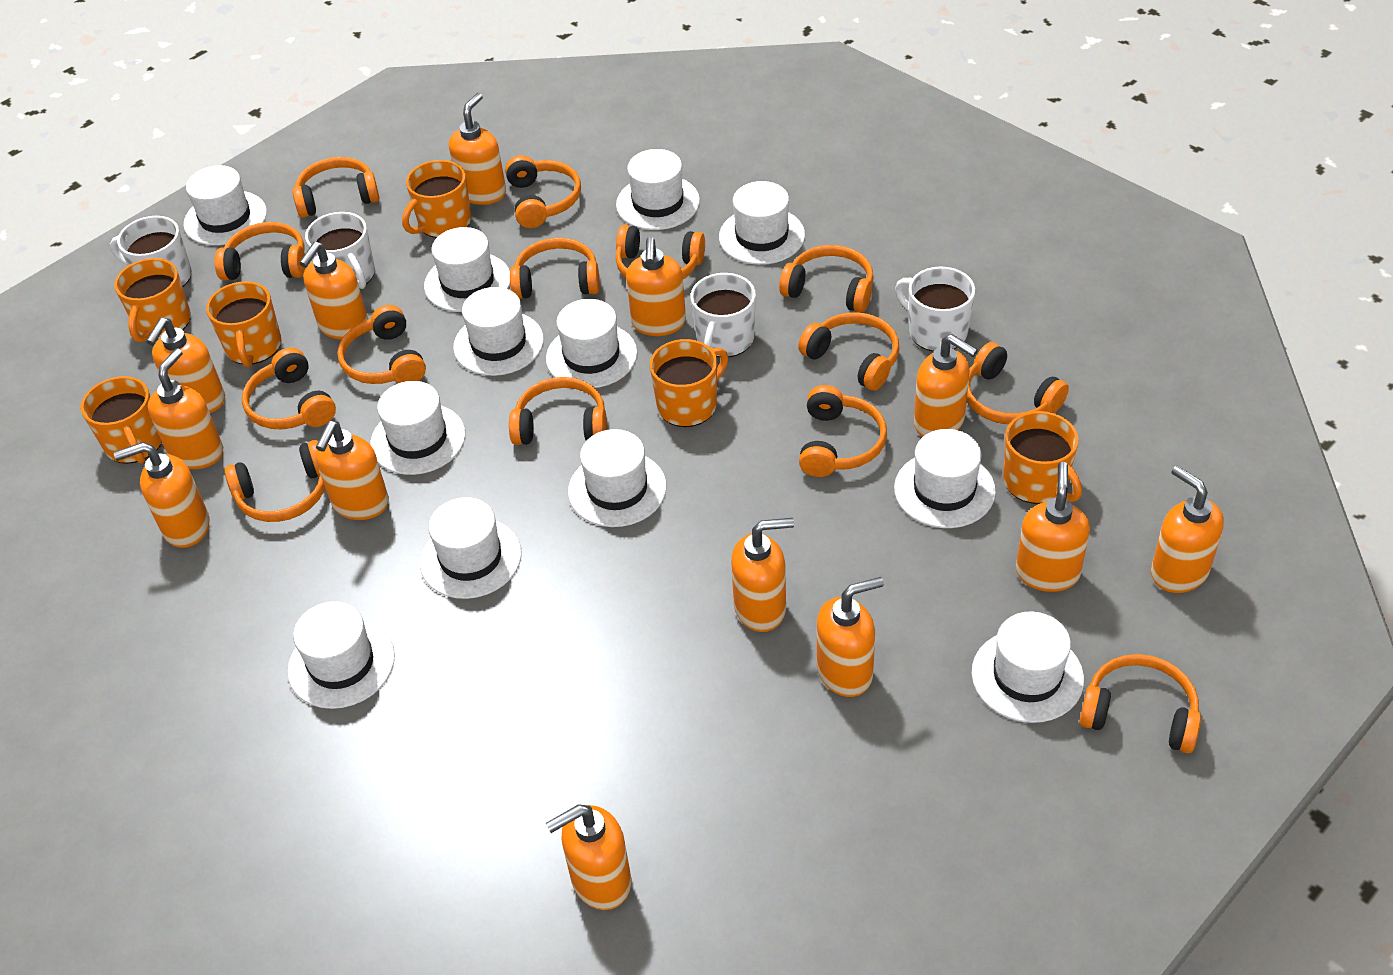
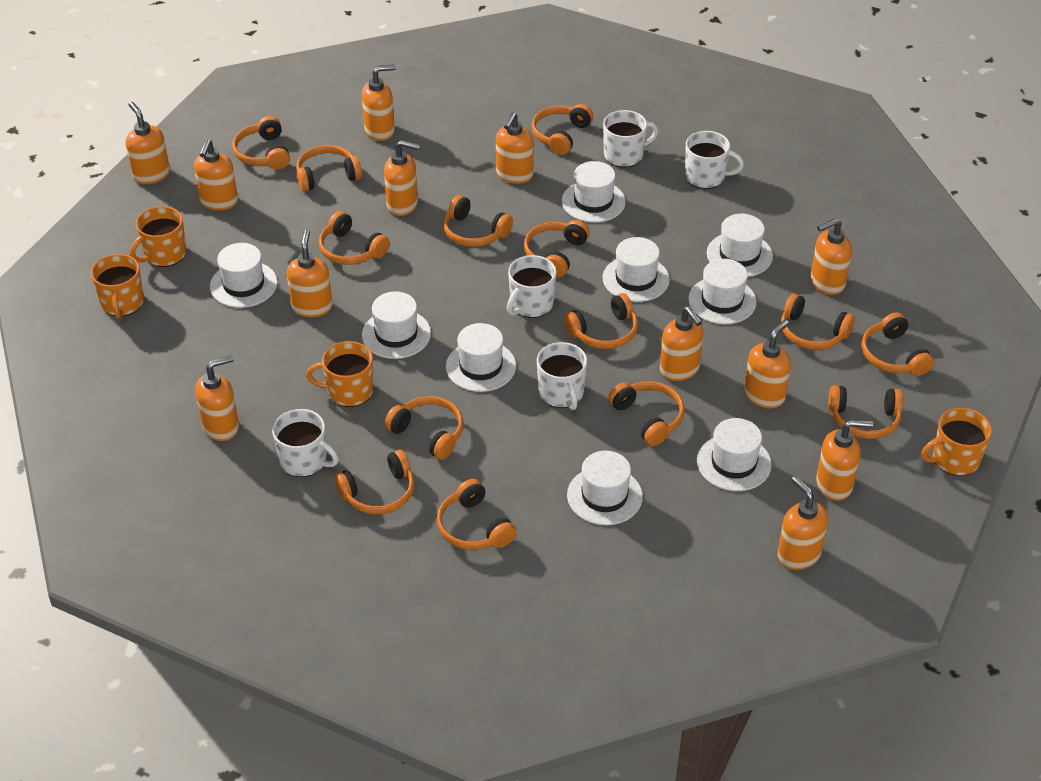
orange mug: 6 -> 4
orange soap dispenser: 13 -> 12
white hat: 12 -> 9
white mug: 4 -> 5

